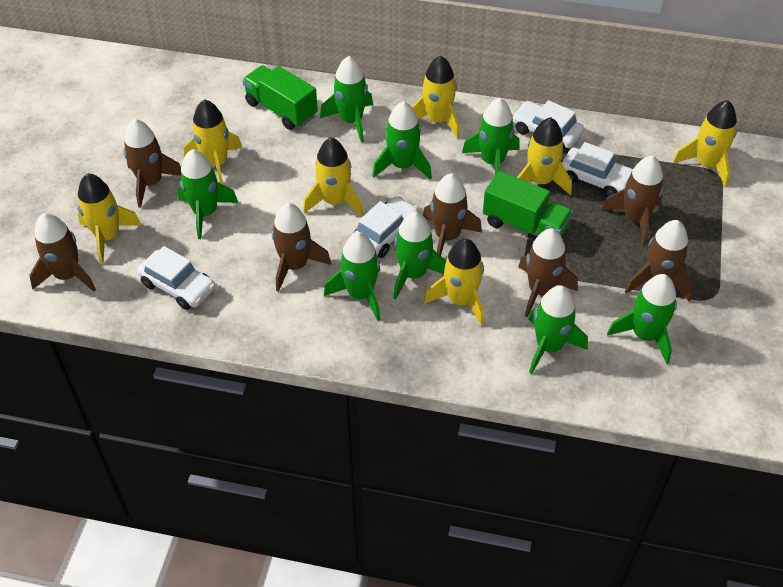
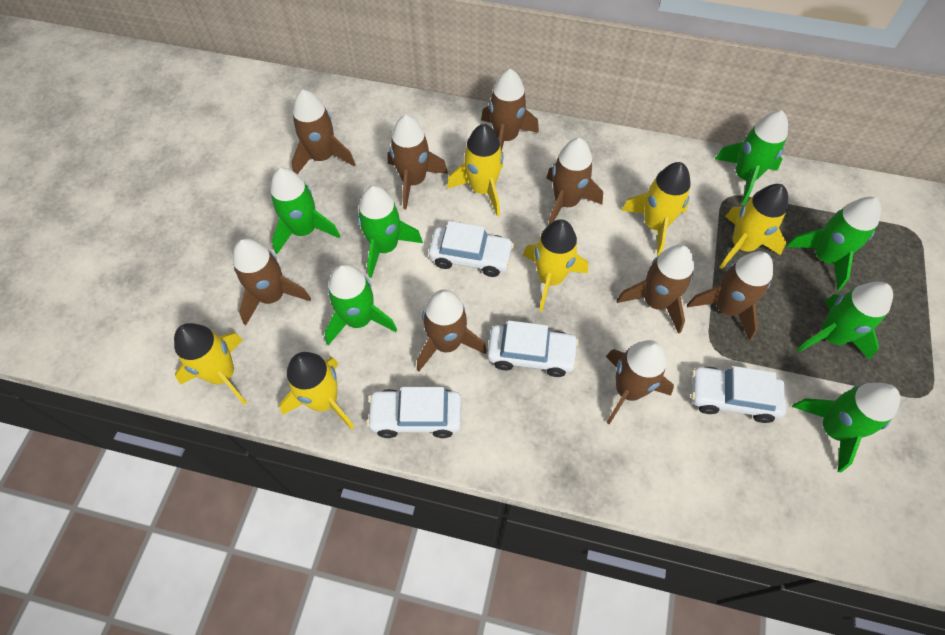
brown rocket: 7 -> 9
green rocket: 8 -> 7
green truck: 2 -> 0
yellow rocket: 7 -> 6

